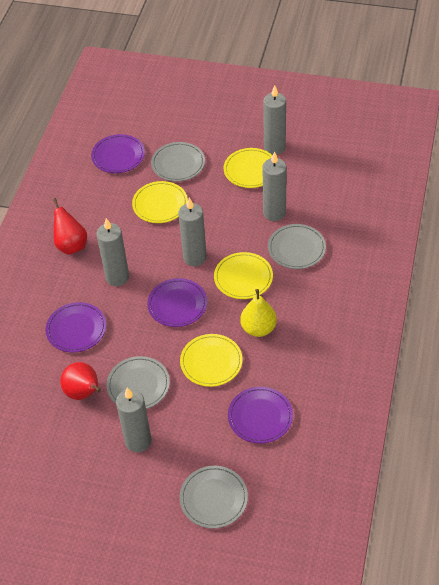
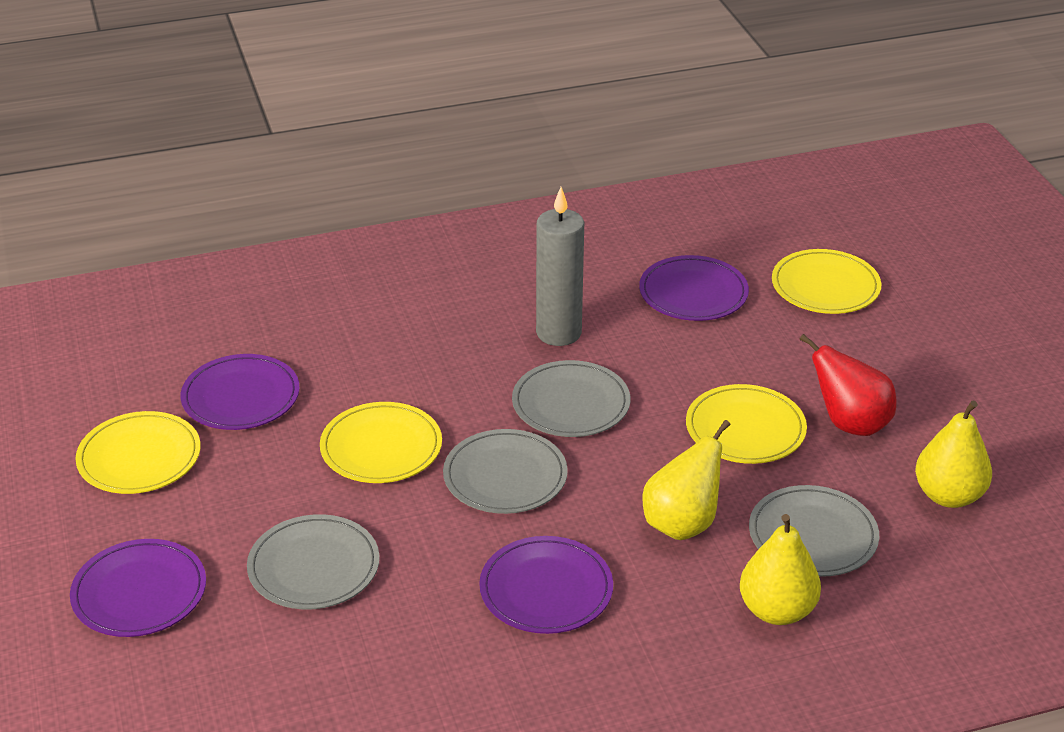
grey candle: 5 -> 1
red pear: 2 -> 1
yellow pear: 1 -> 3

